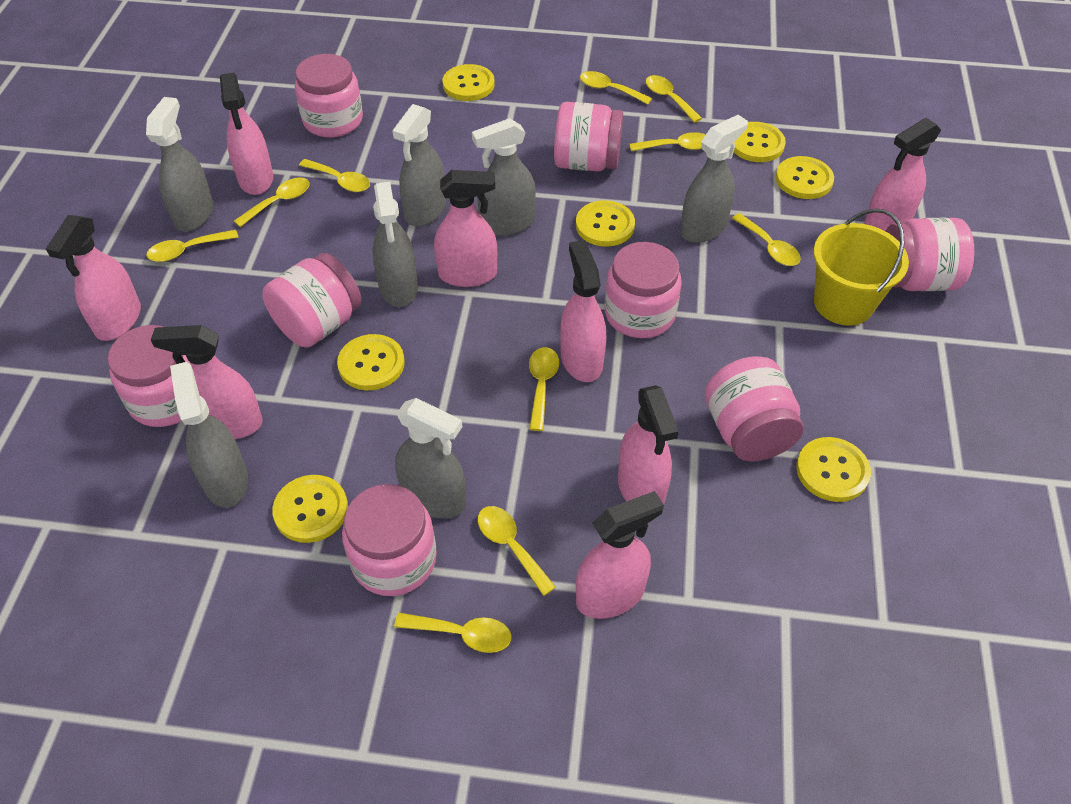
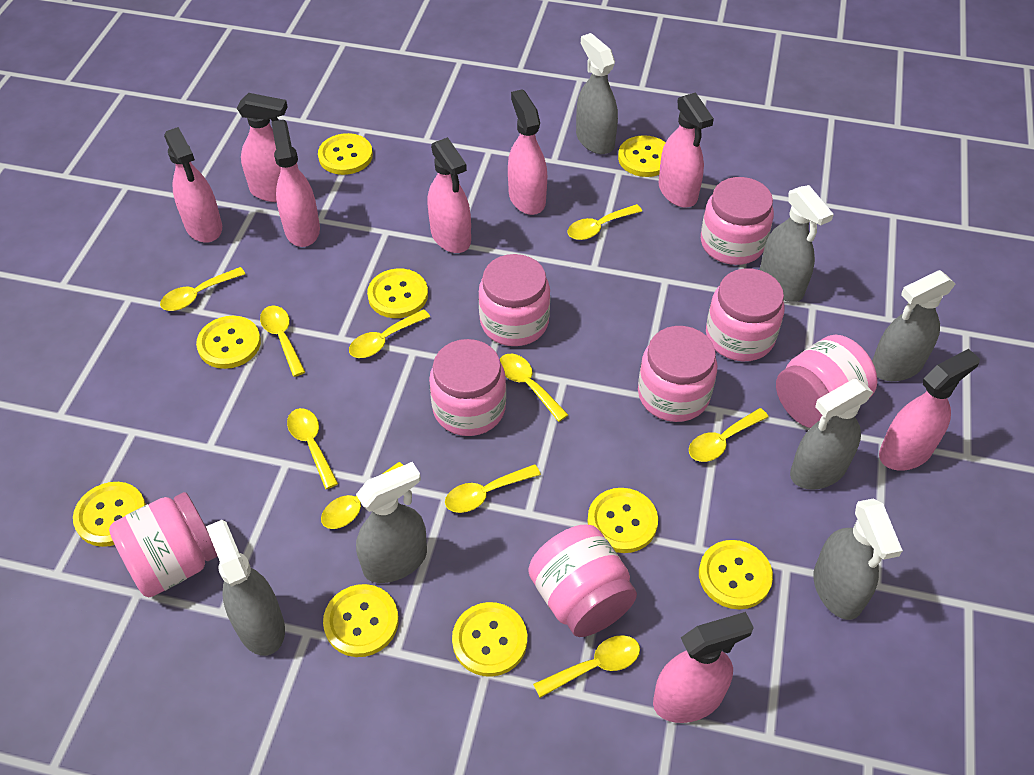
yellow bucket: 1 -> 0
yellow button: 7 -> 9

